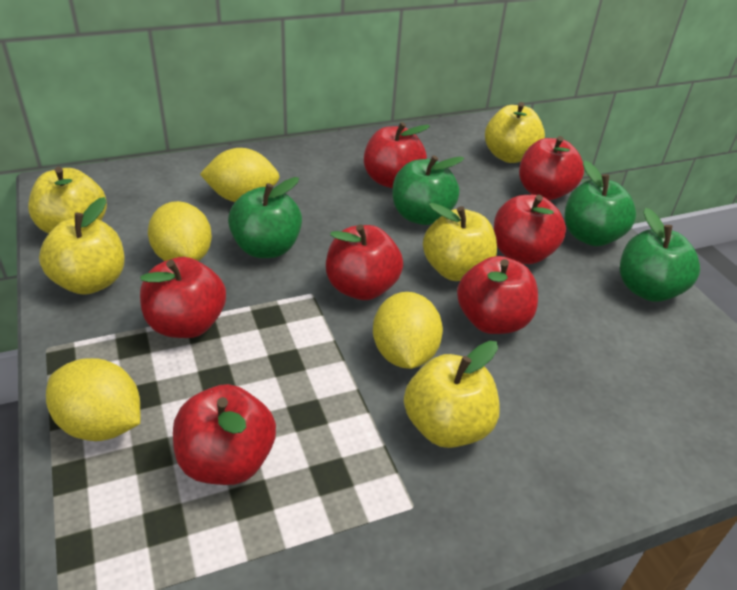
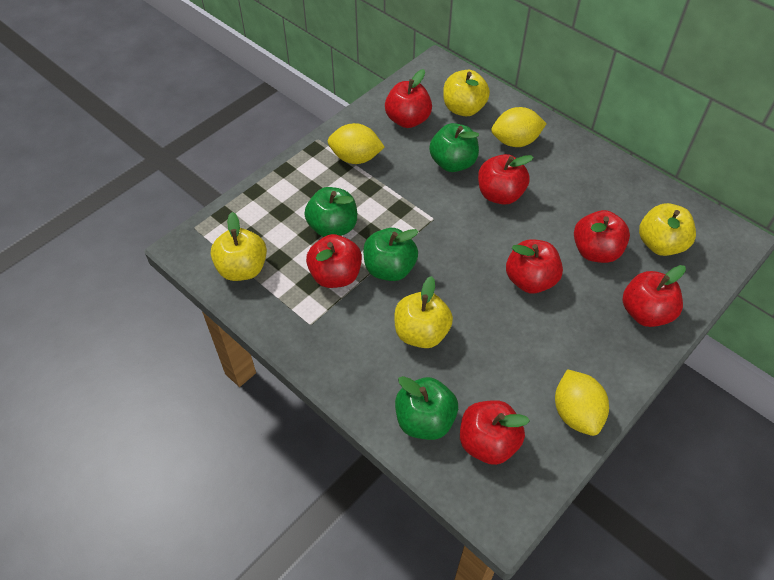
yellow apple: 5 -> 4
yellow lemon: 4 -> 3

